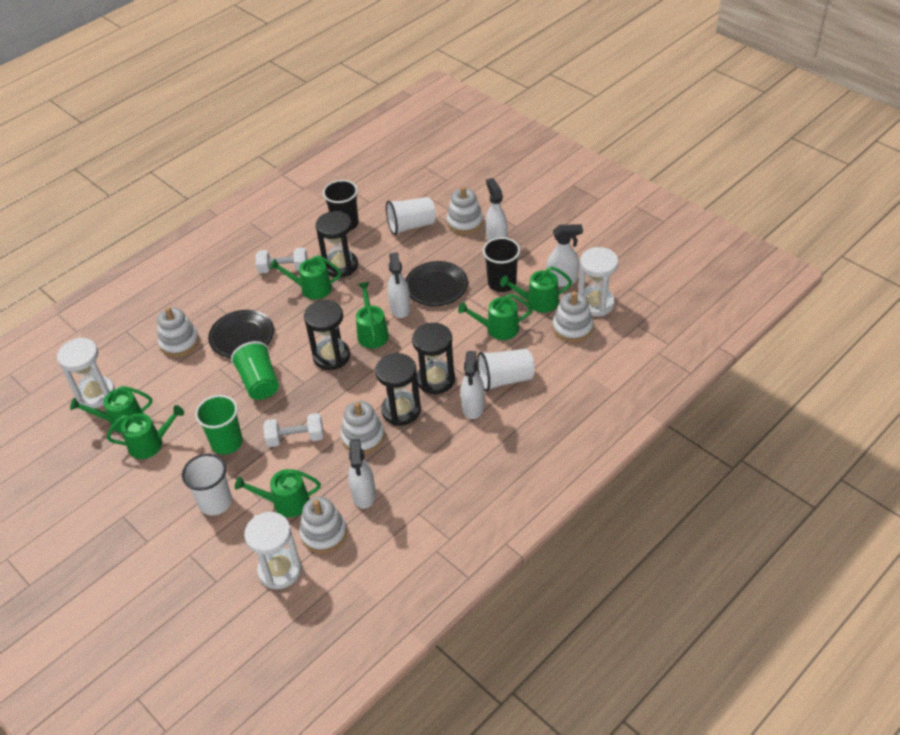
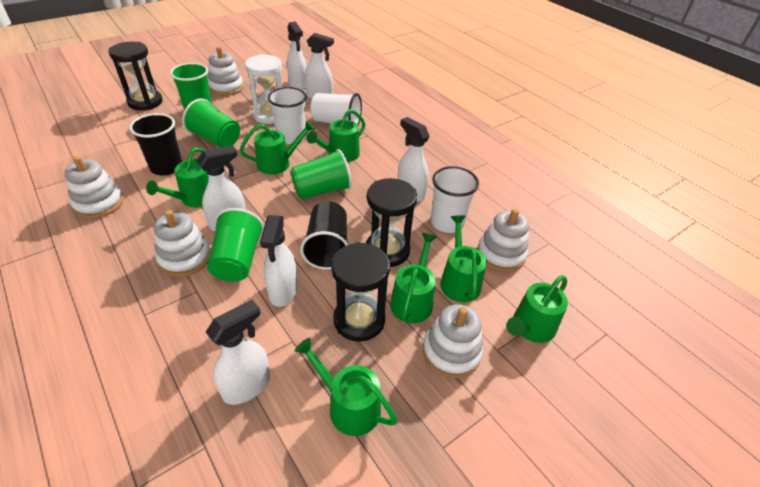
black hourglass: 4 -> 3
black plate: 2 -> 0
green cup: 2 -> 4
white dumbbell: 2 -> 0
white hourglass: 3 -> 1
white spray bottle: 5 -> 6

